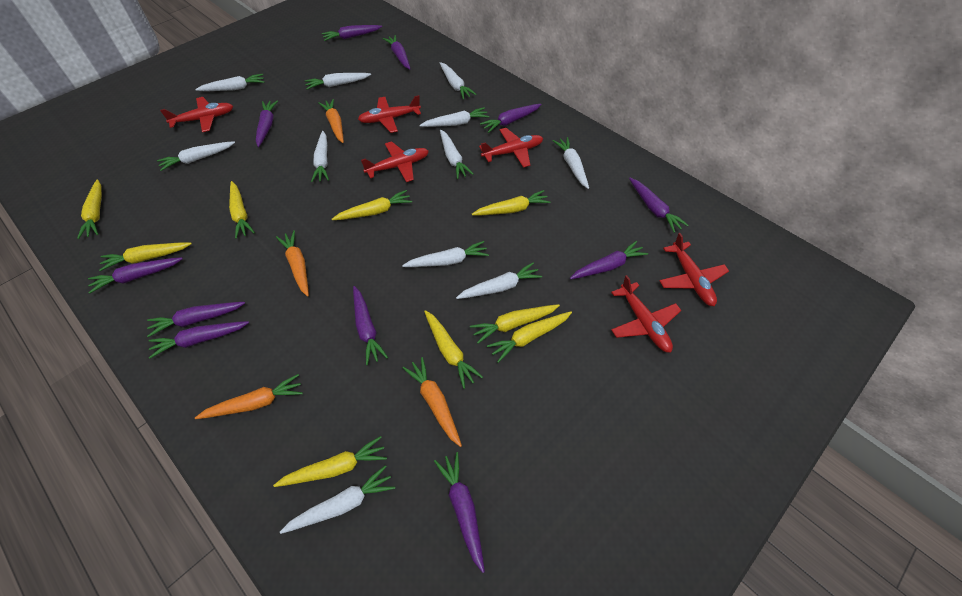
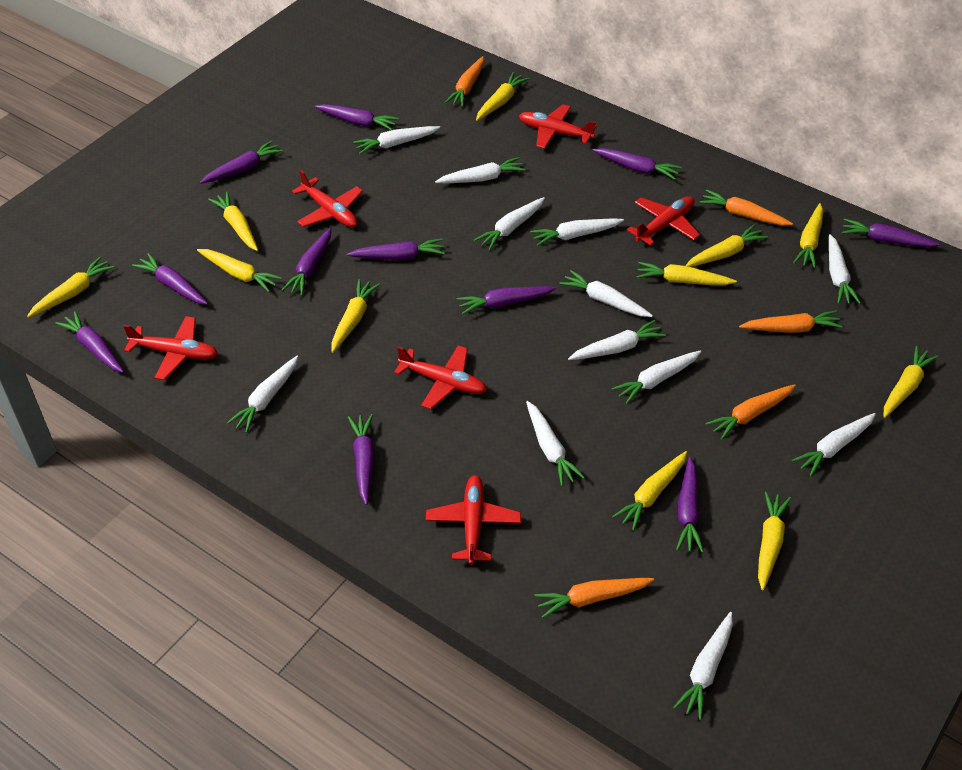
orange carrot: 4 -> 5
white carrot: 11 -> 12
yellow carrot: 9 -> 11

